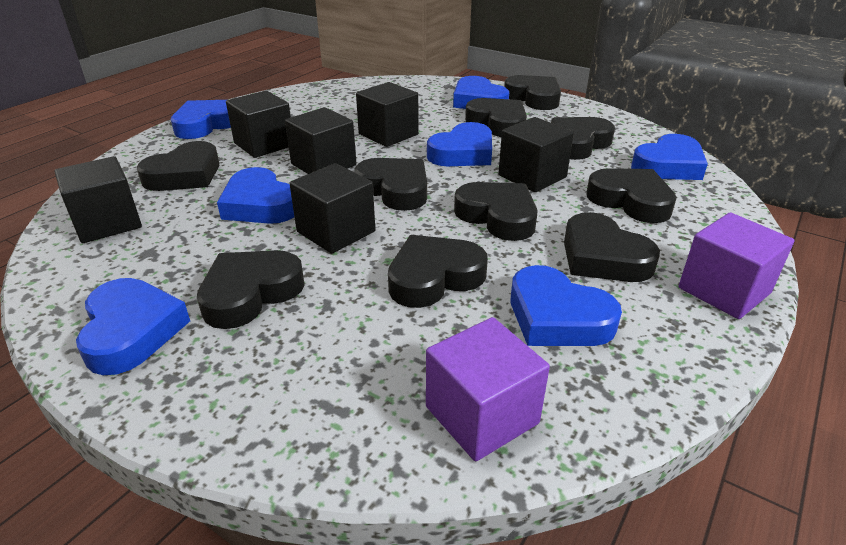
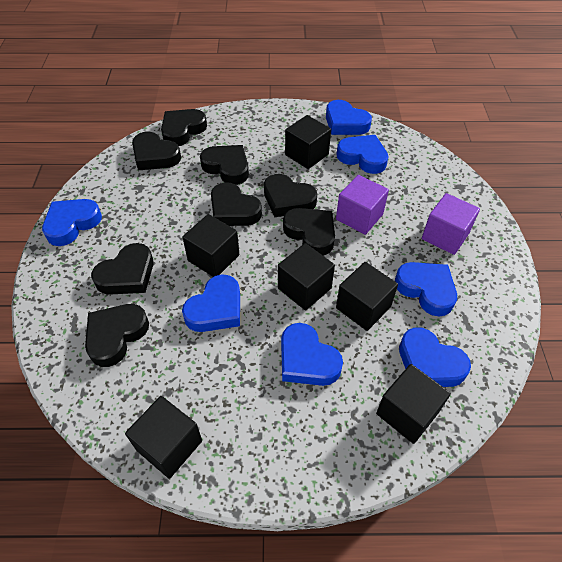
black heart: 10 -> 8

